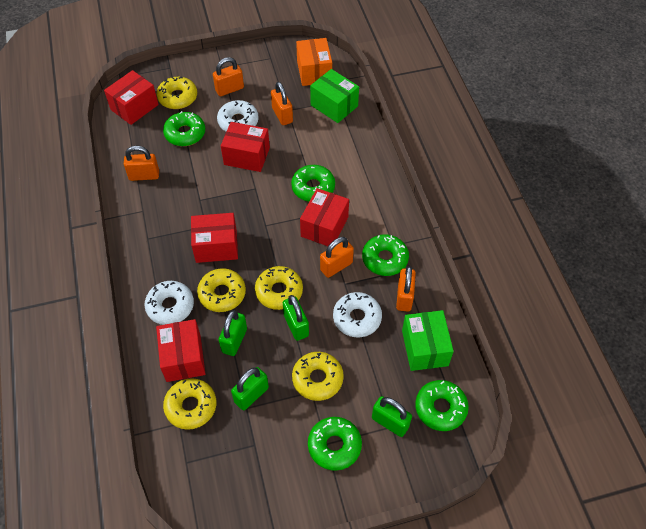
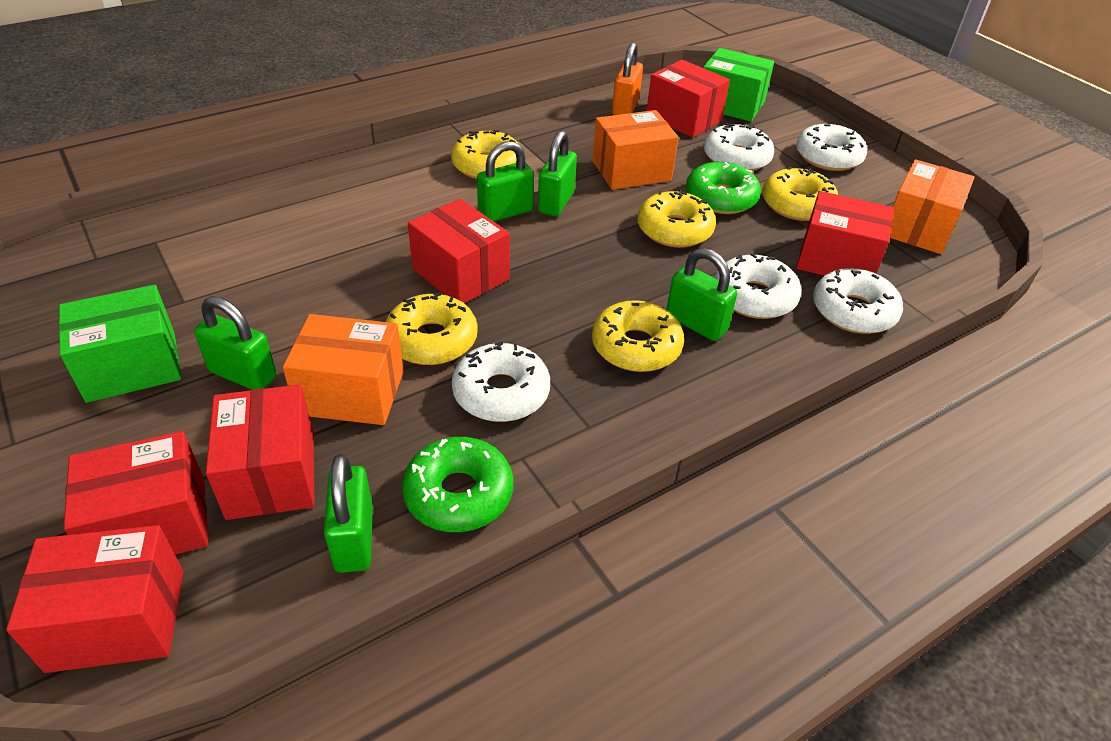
green donut: 5 -> 2
green padlock: 4 -> 5
orange box: 1 -> 3
orange padlock: 5 -> 1
red box: 5 -> 6
white donut: 3 -> 5

